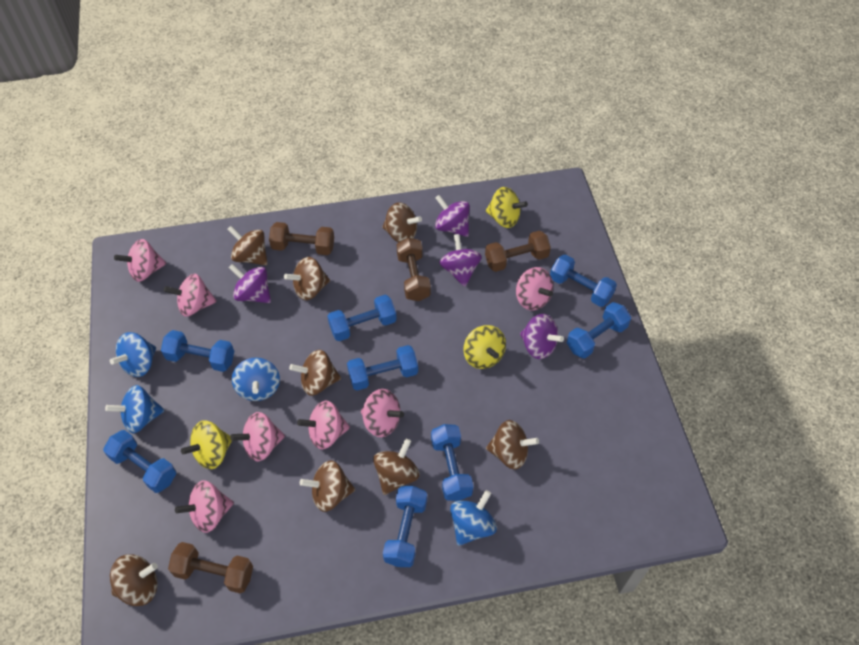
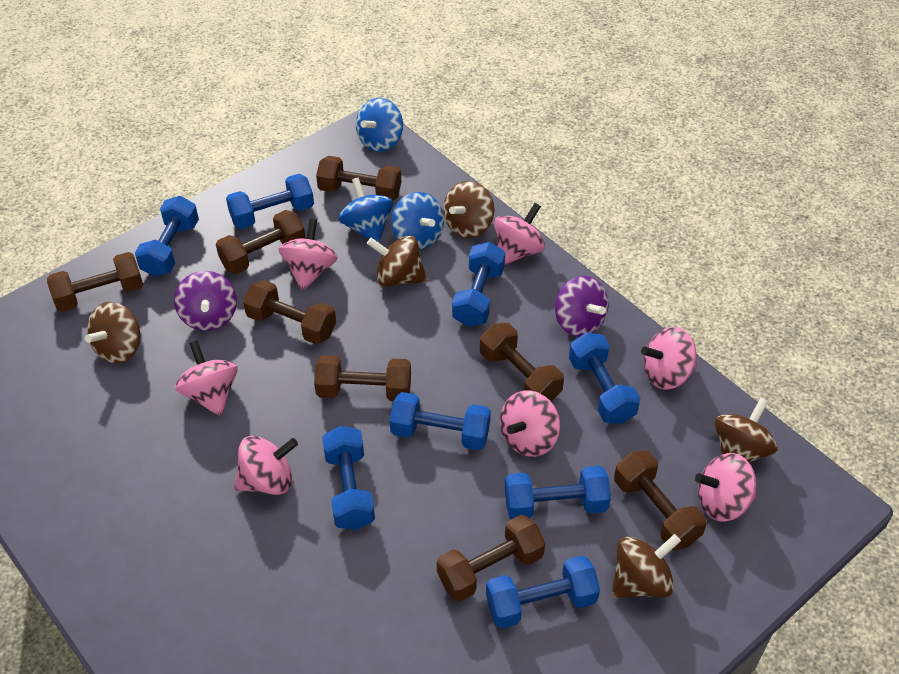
blue spinning top: 4 -> 3
brown dumbbell: 4 -> 8
brown spinning top: 8 -> 5
purple spinning top: 4 -> 2
yellow spinning top: 3 -> 0

